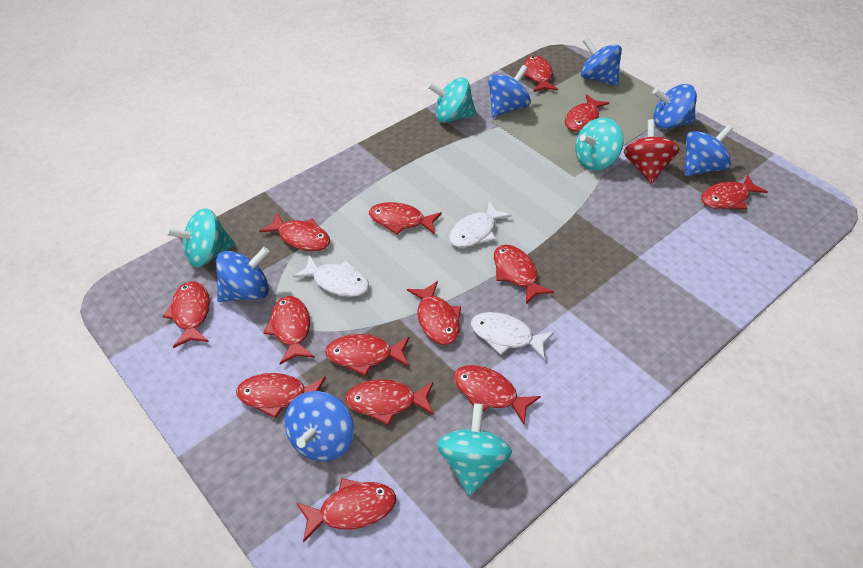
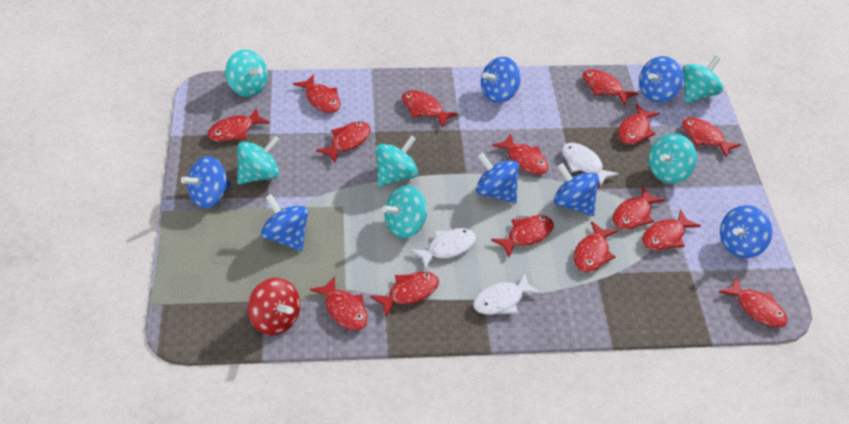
blue spinning top: 6 -> 7
red fish: 14 -> 15
turquoise spinning top: 4 -> 6

